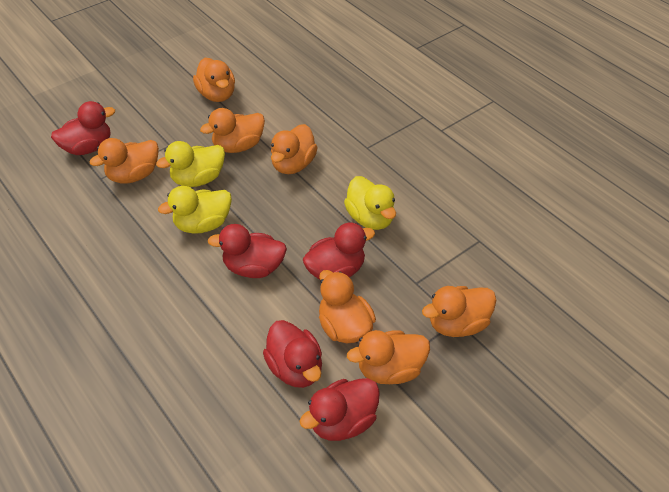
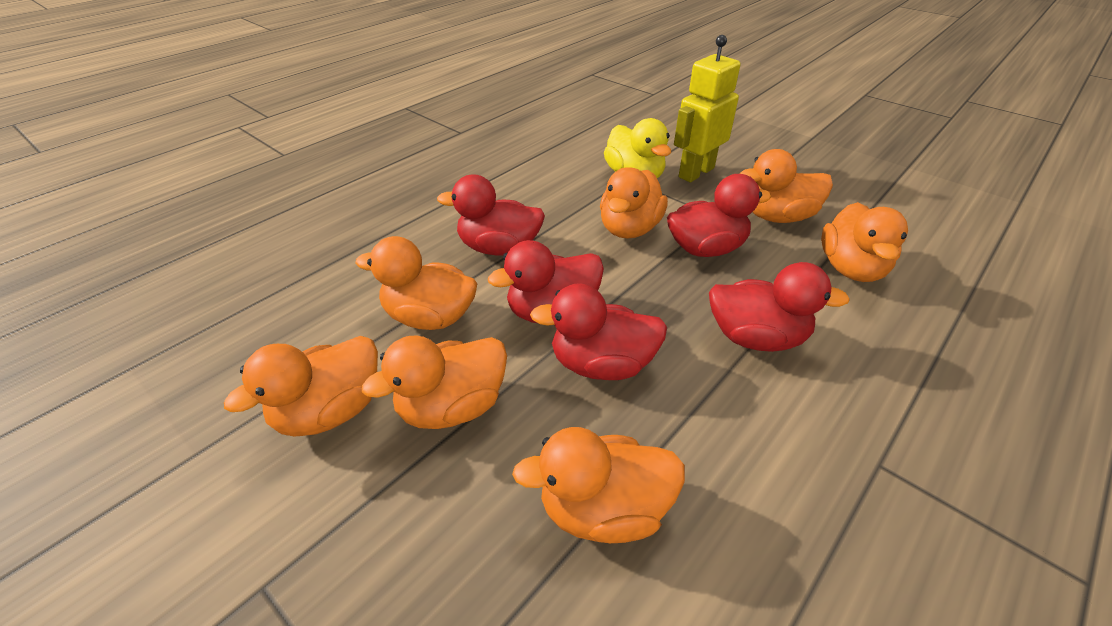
yellow duck: 3 -> 1
yellow robot: 0 -> 1

